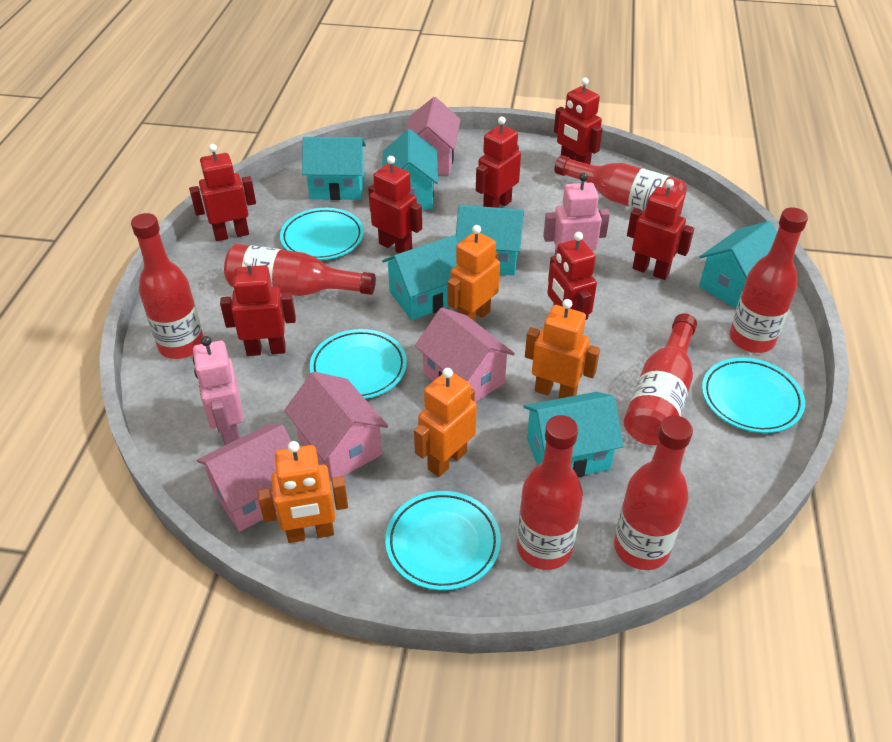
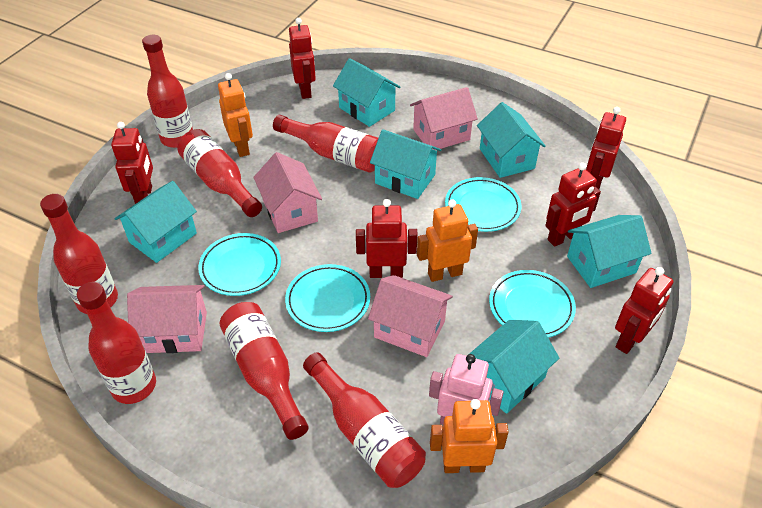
orange robot: 4 -> 3
pink robot: 2 -> 1
red robot: 7 -> 6

